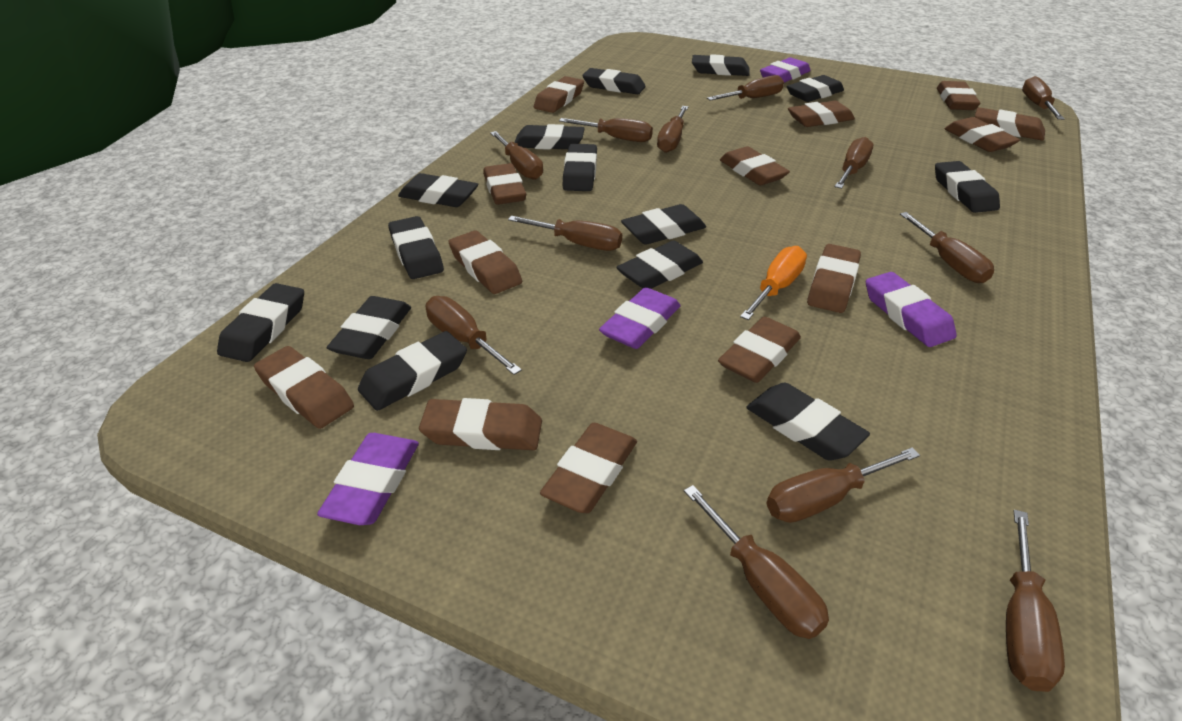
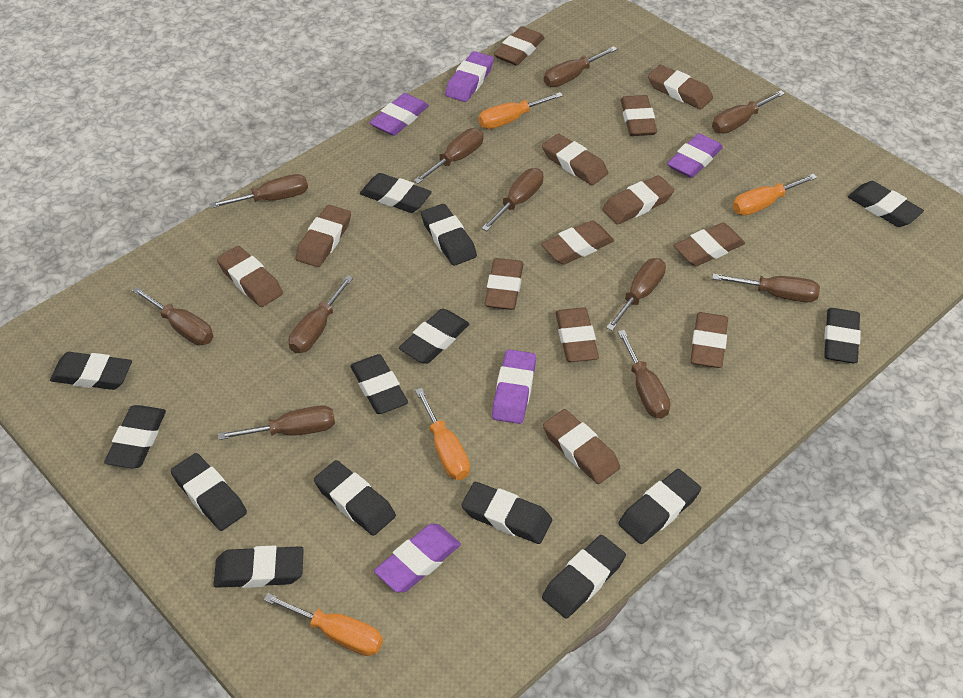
brown screwdriver: 12 -> 11
orange screwdriver: 1 -> 4
purple eraser: 4 -> 5

